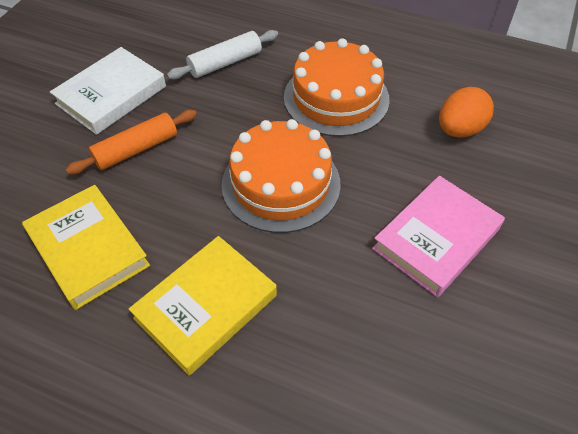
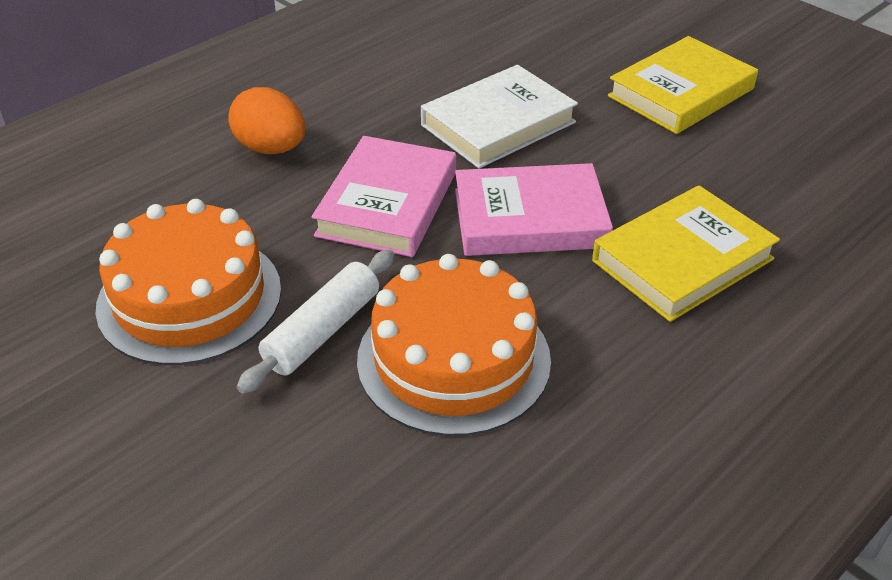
orange rolling pin: 1 -> 0
pink book: 1 -> 2

